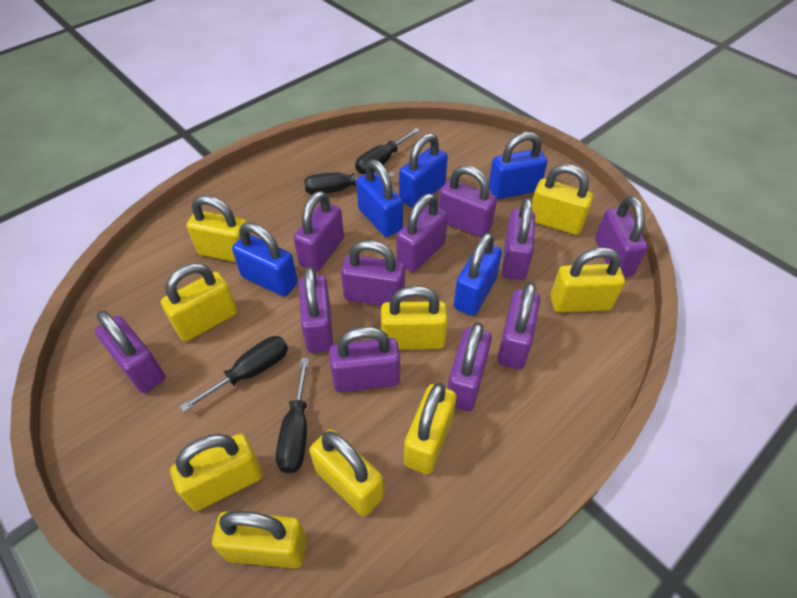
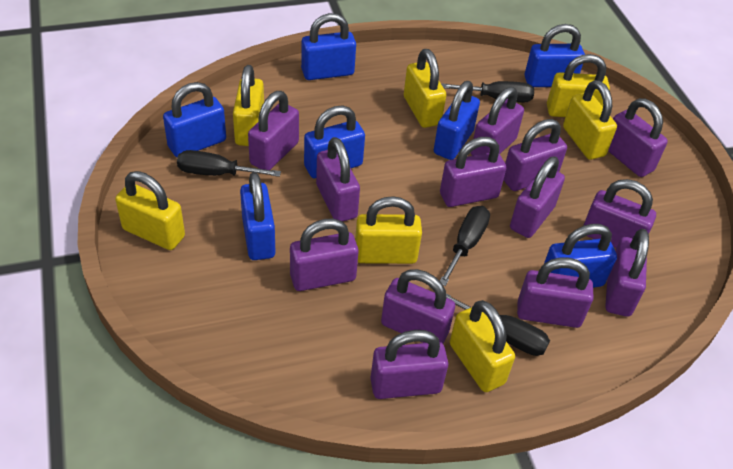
blue padlock: 5 -> 7
purple padlock: 11 -> 13
yellow padlock: 9 -> 7

